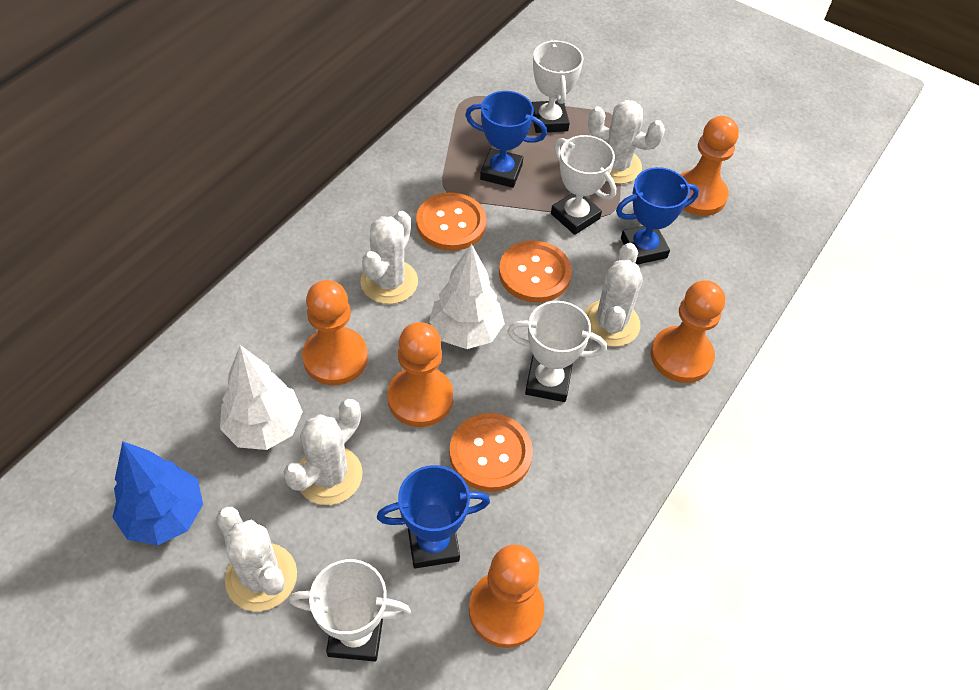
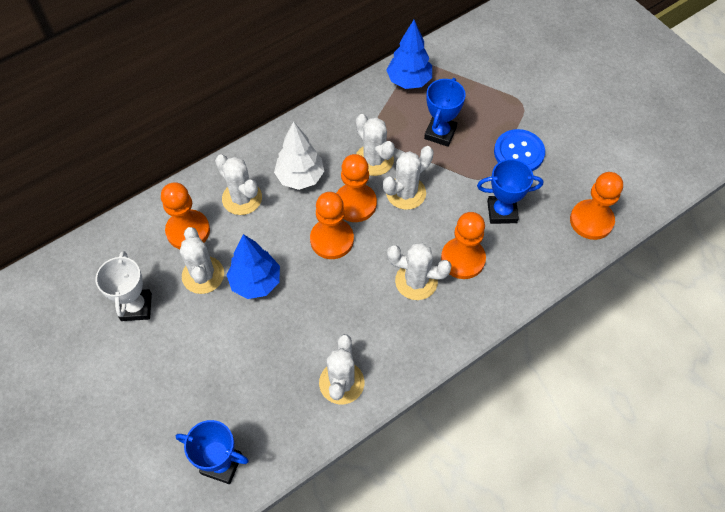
blue button: 0 -> 1
blue tree: 1 -> 2
orange button: 3 -> 0
white cactus: 5 -> 6
white tree: 2 -> 1
white trophy: 4 -> 1

